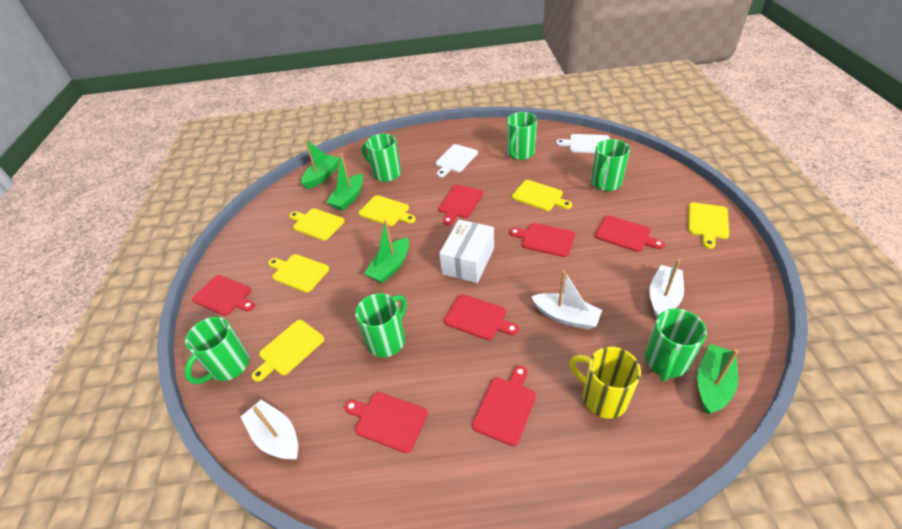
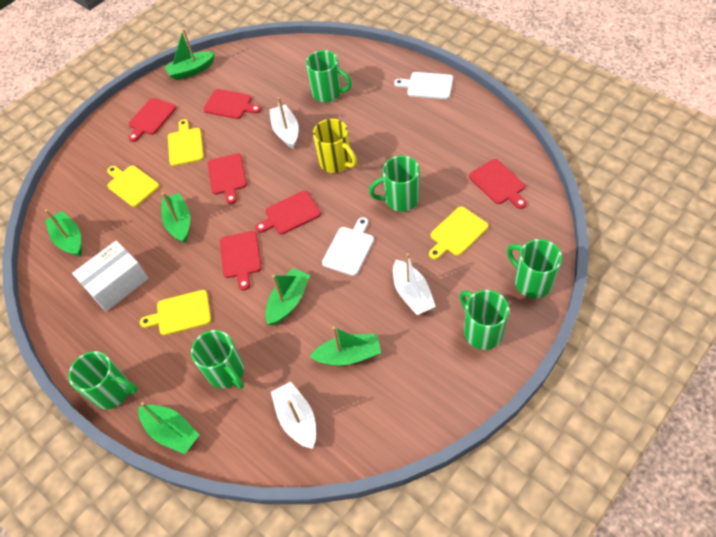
green boat: 4 -> 6
red cutting board: 7 -> 6
yellow cutting board: 6 -> 4

